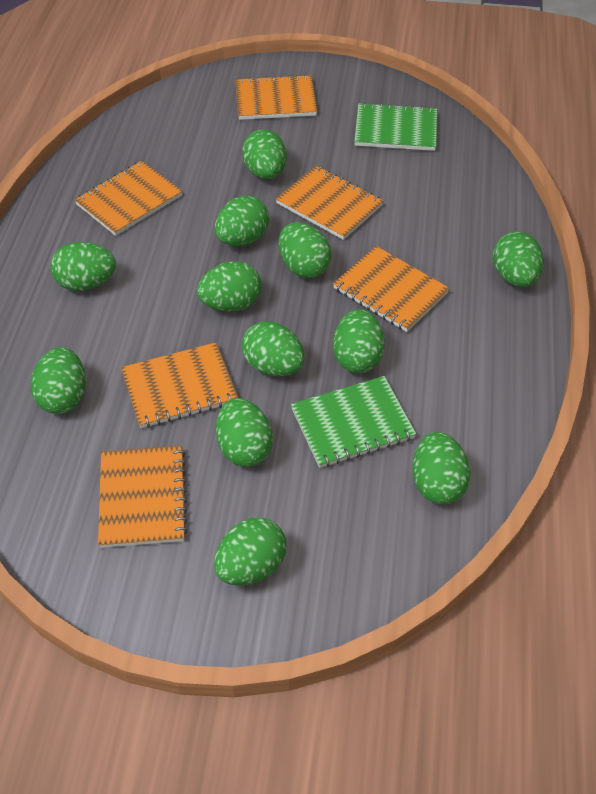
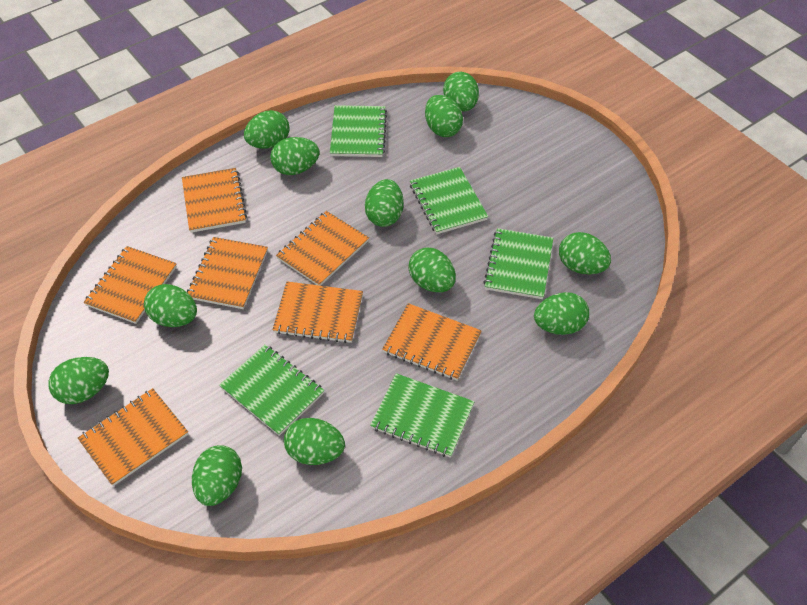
green notebook: 2 -> 5
orange notebook: 6 -> 7

